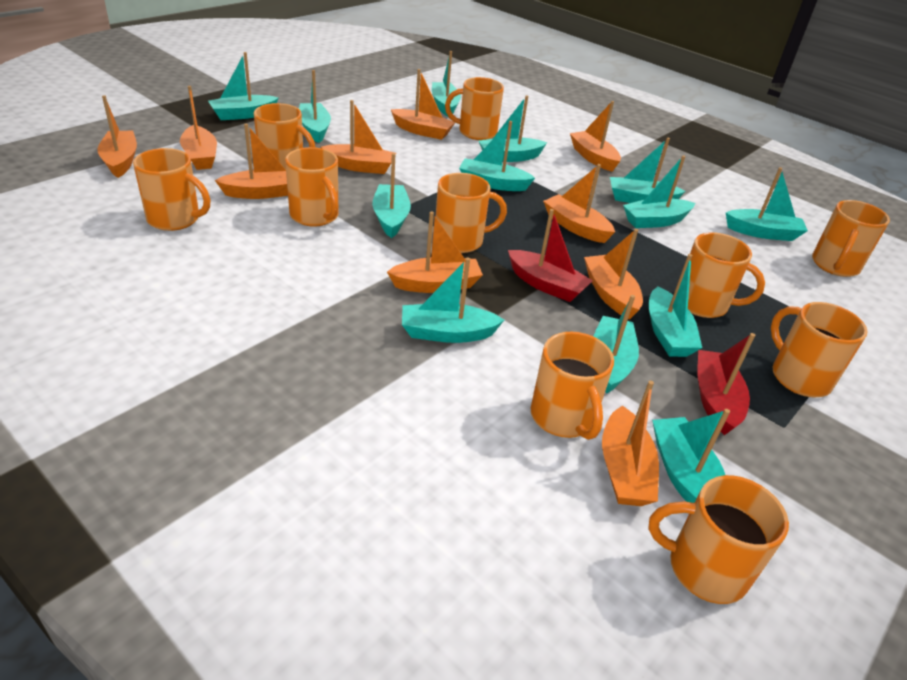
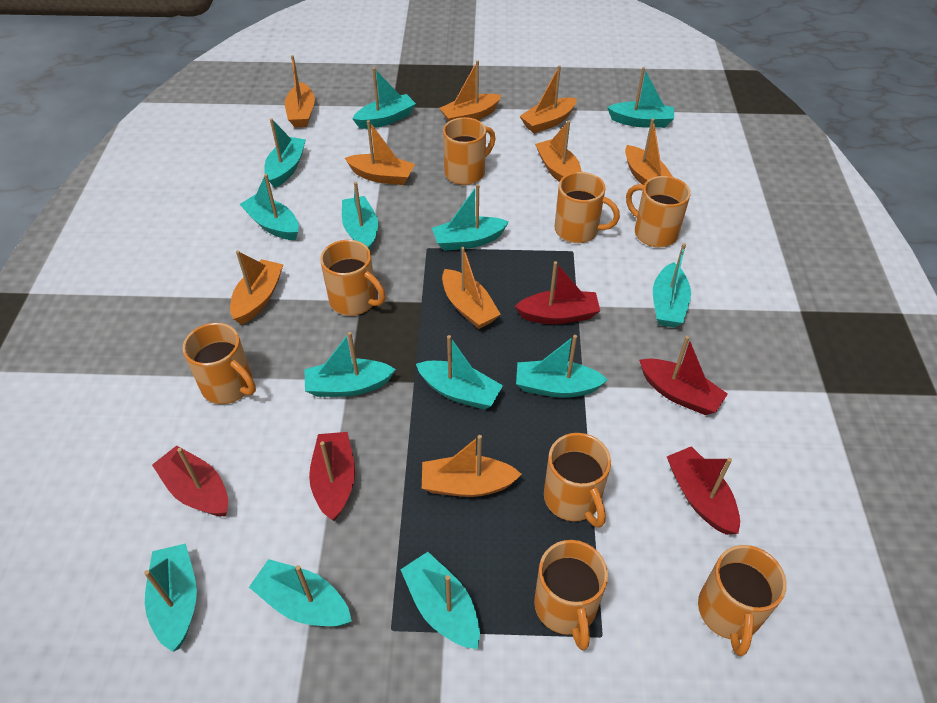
orange boat: 10 -> 9
orange mug: 10 -> 8
red boat: 2 -> 5

